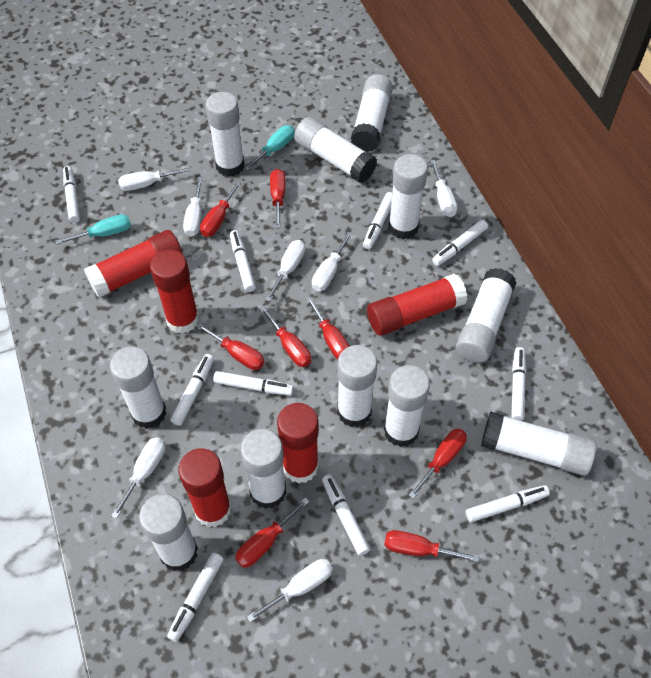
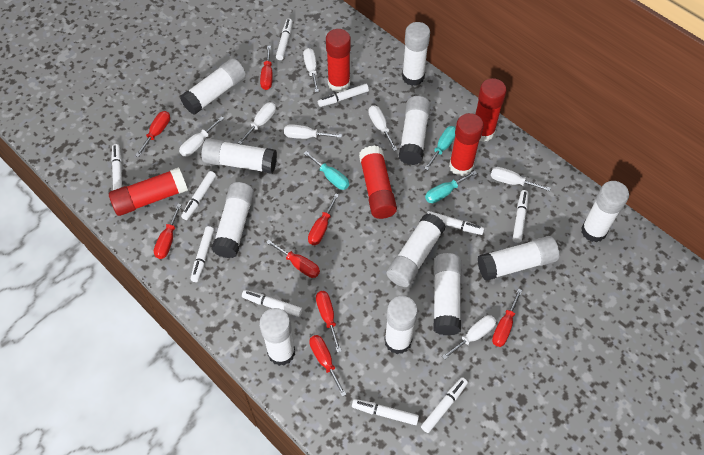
turquoise screwdriver: 2 -> 3

